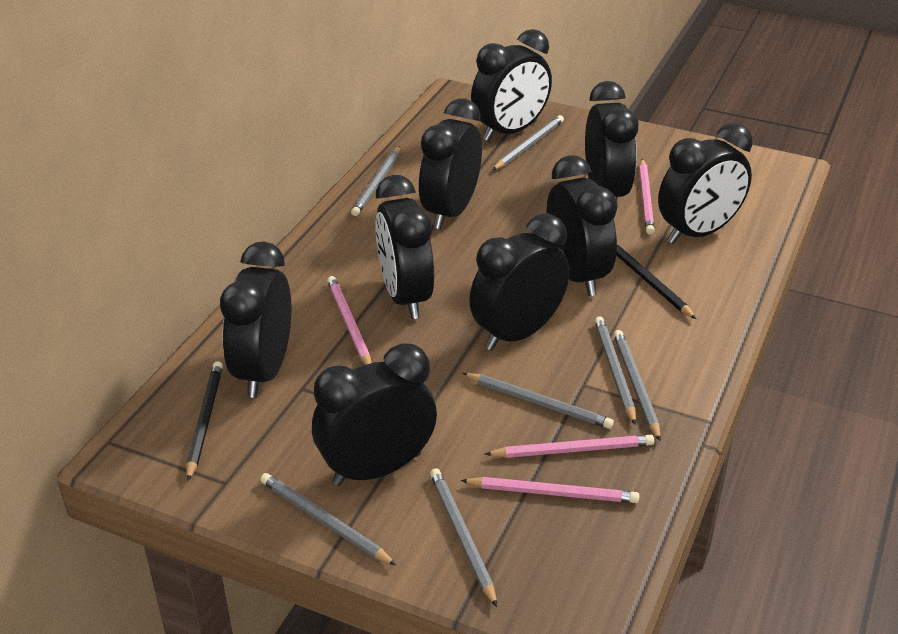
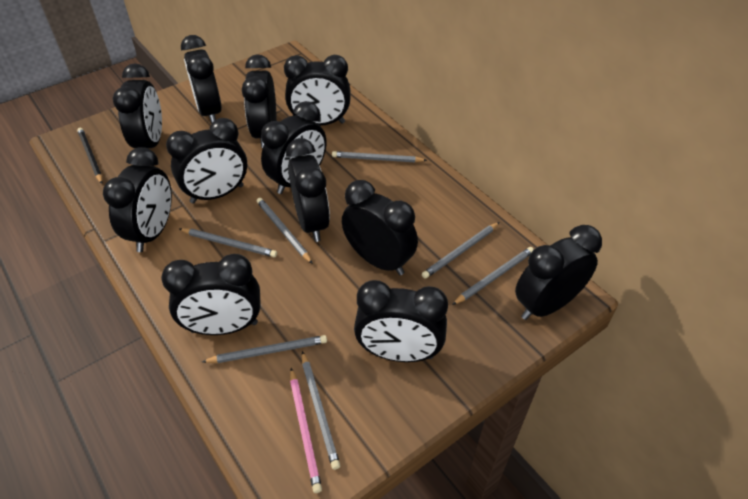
black clock: 9 -> 12
black pencil: 2 -> 1
pink pencil: 4 -> 1

